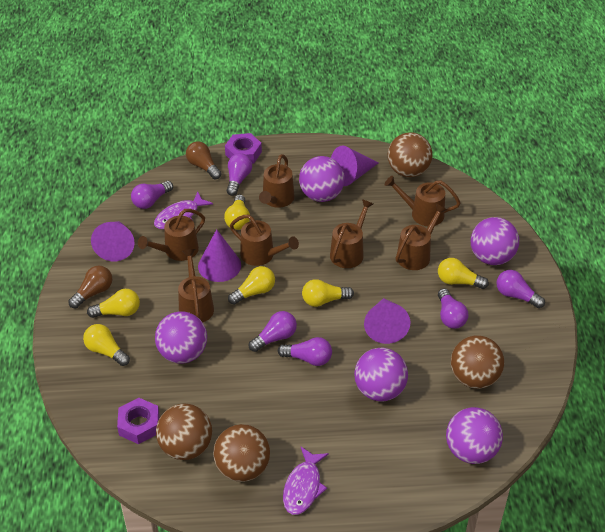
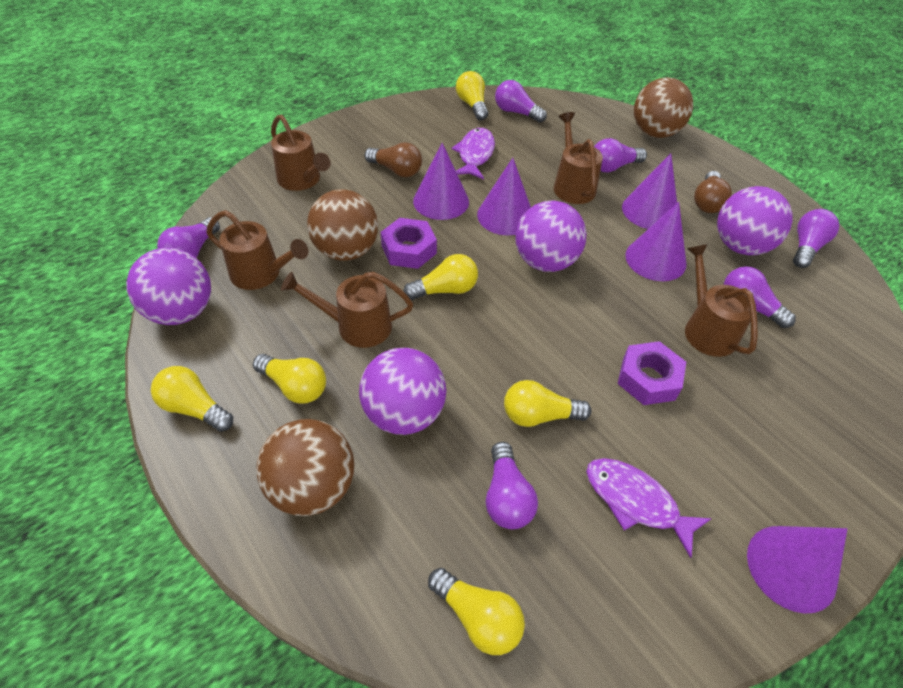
brown ball: 4 -> 3
brown watering can: 7 -> 5
purple ball: 5 -> 4
purple cone: 4 -> 5

